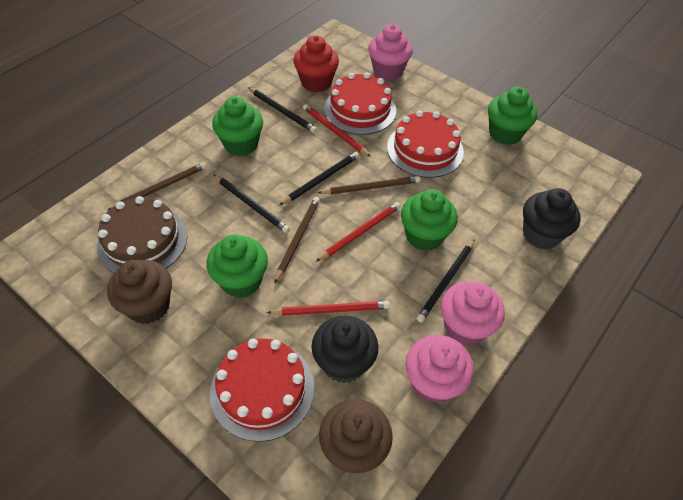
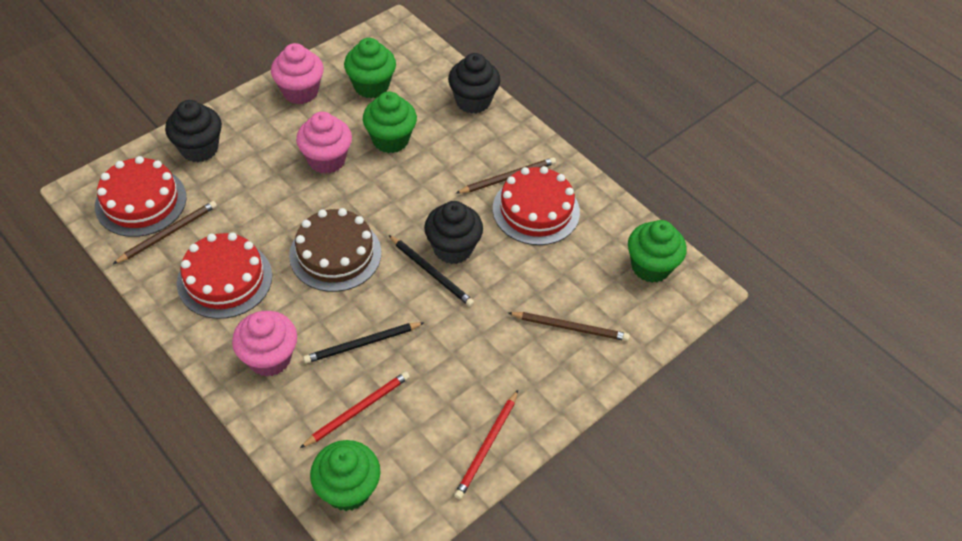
black cupcake: 2 -> 3
black pencil: 4 -> 2
brown cupcake: 2 -> 0
red cupcake: 1 -> 0
red pencil: 3 -> 2

